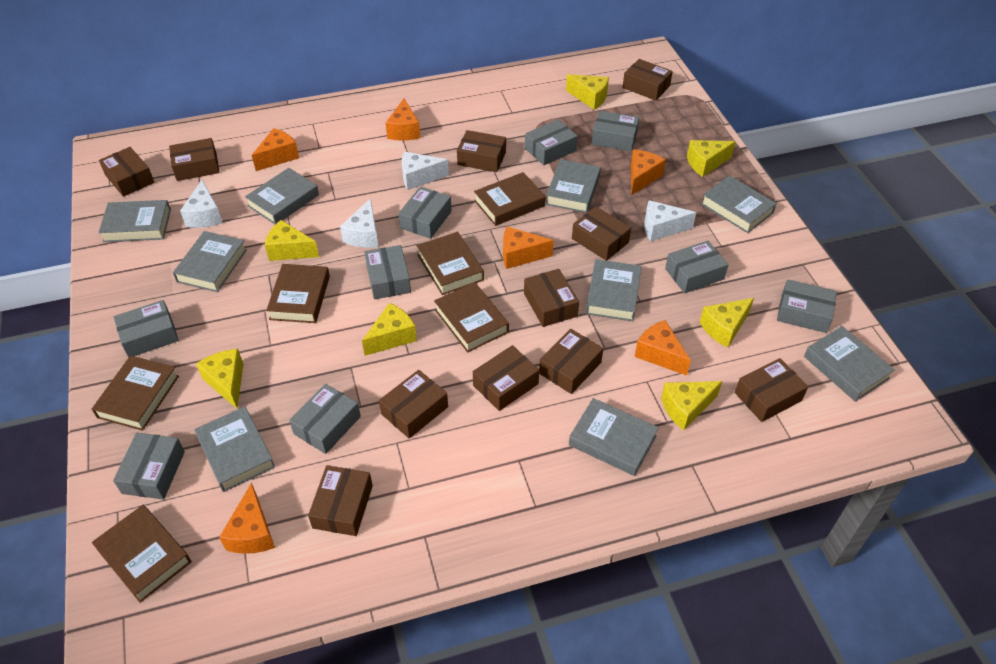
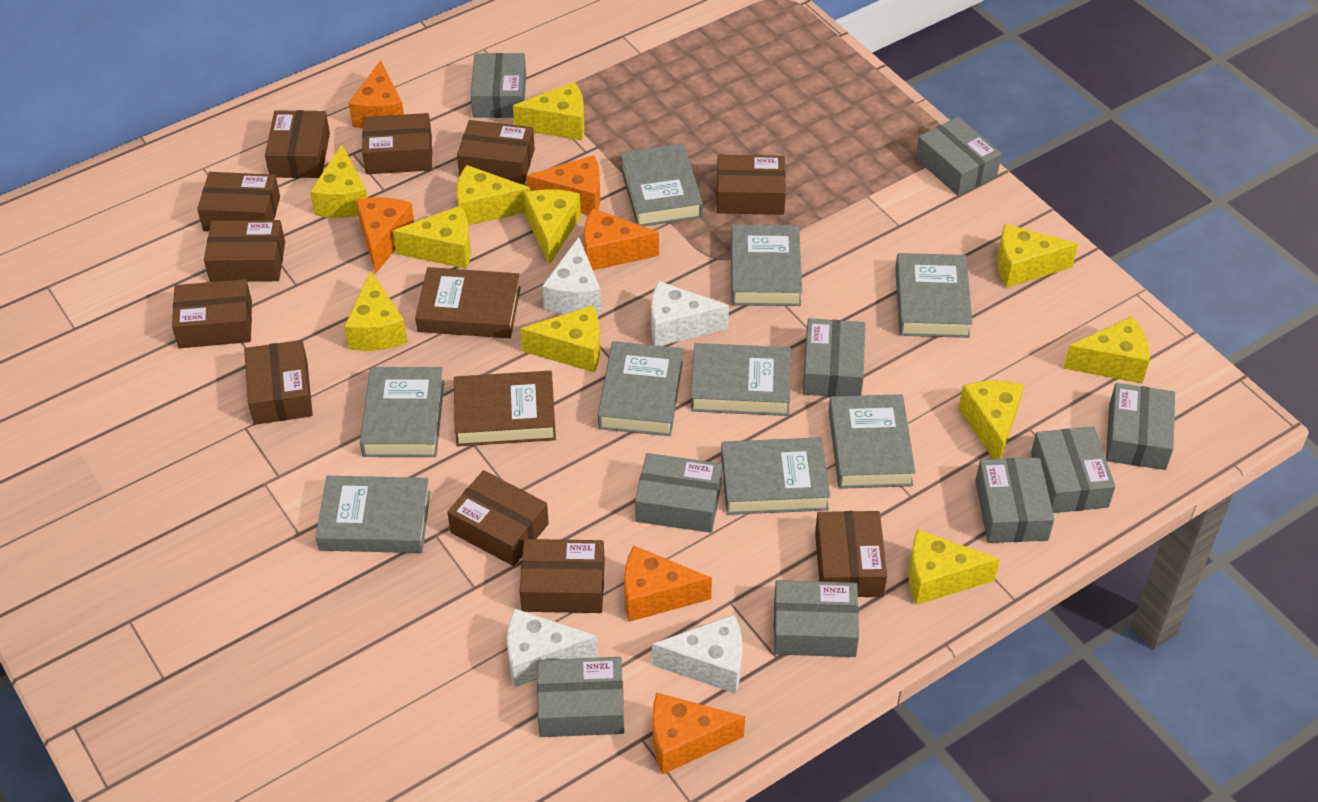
brown book: 6 -> 2
yellow cheese: 7 -> 11

